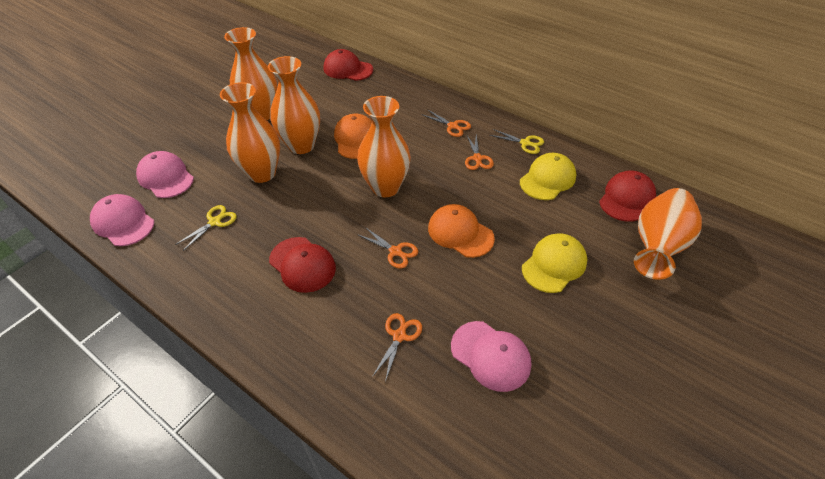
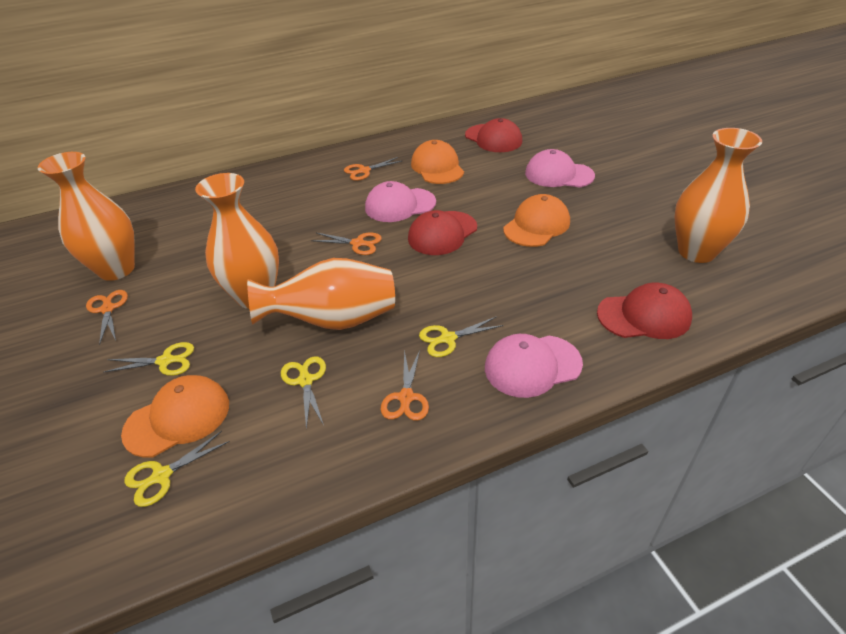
orange cap: 2 -> 3
orange vase: 5 -> 4
yellow cap: 2 -> 0
yellow scissors: 2 -> 4

